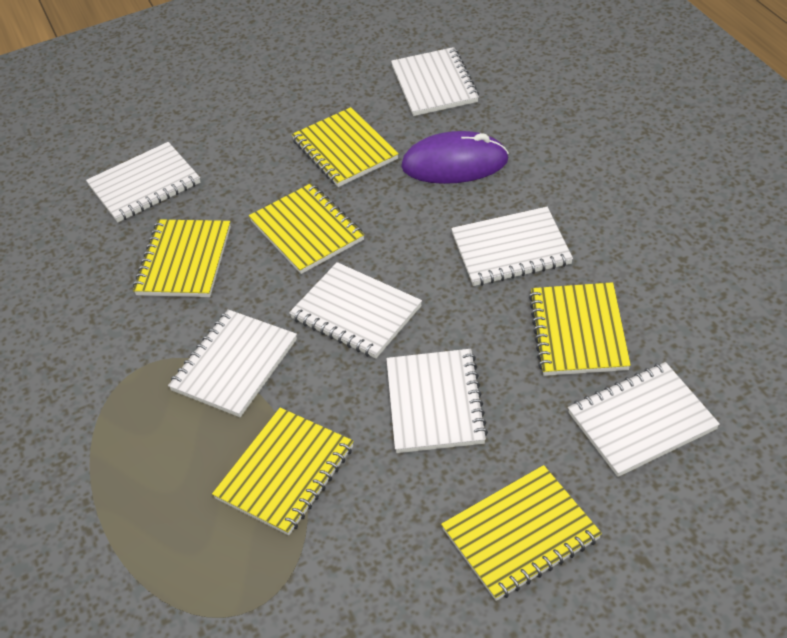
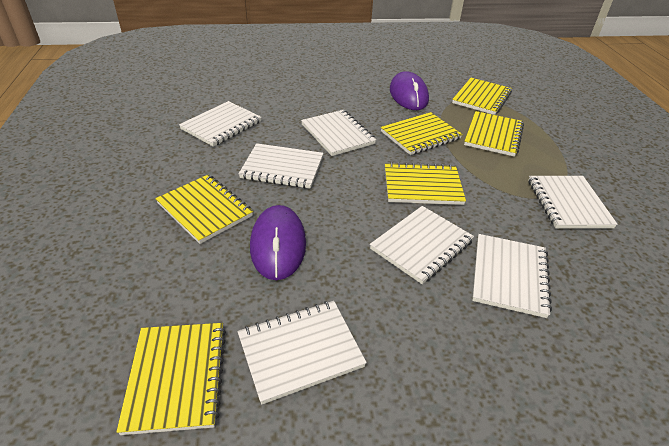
purple mouse: 1 -> 2

